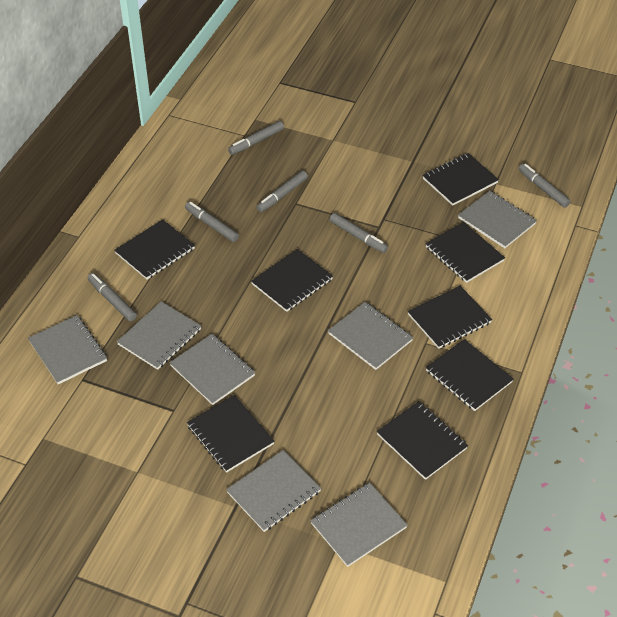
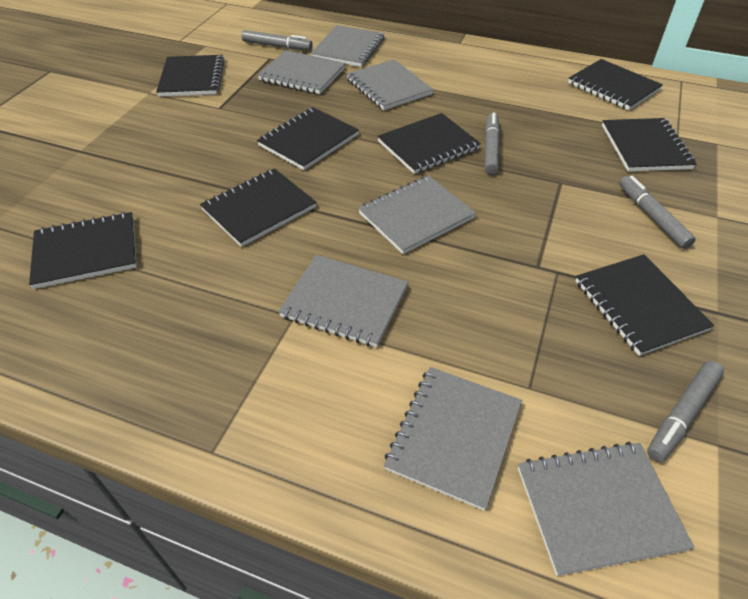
grey marker: 6 -> 4

